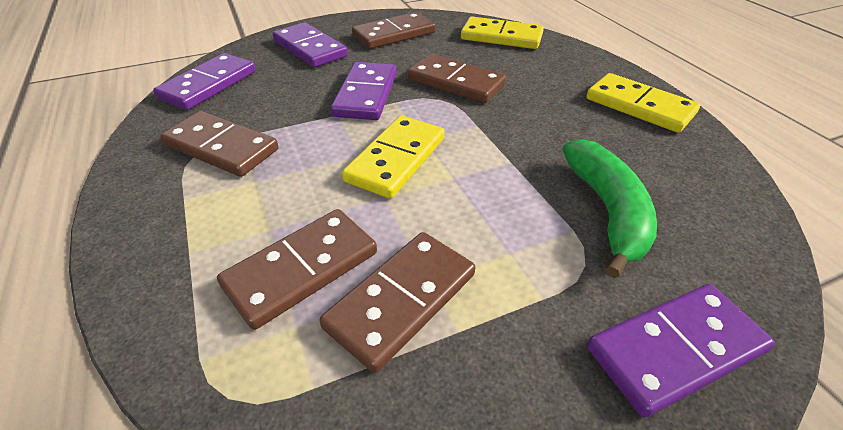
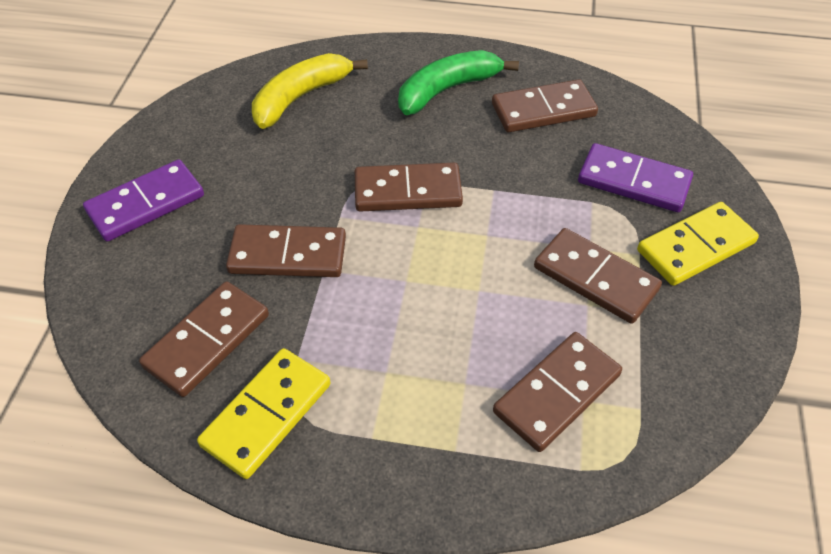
brown domino: 5 -> 6
purple domino: 4 -> 2
yellow banana: 0 -> 1
yellow domino: 3 -> 2

